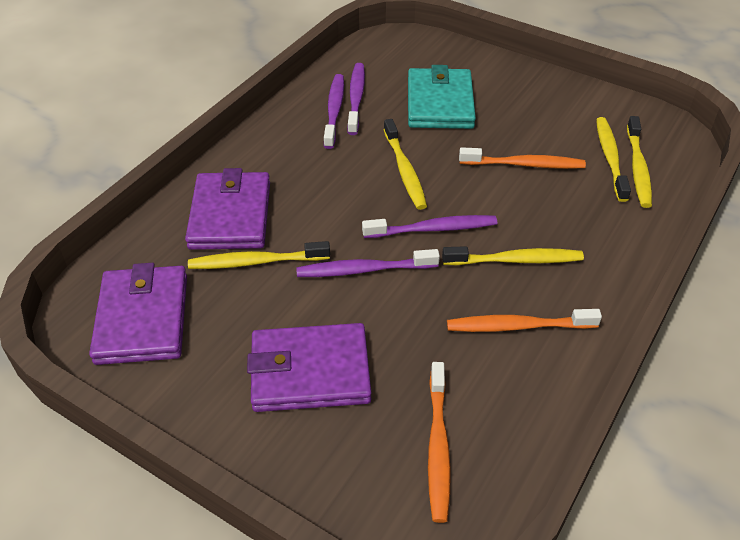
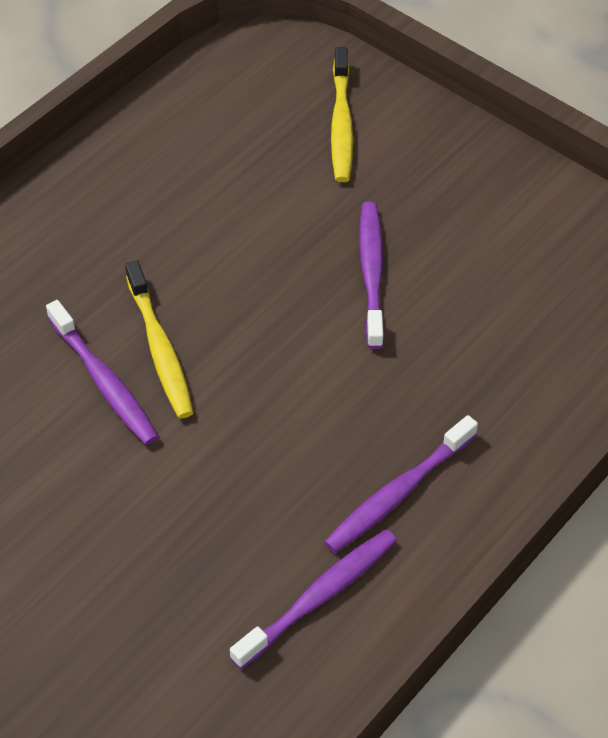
orange toothbrush: 3 -> 0
purple wallet: 3 -> 0
turquoise wallet: 1 -> 0
yellow toothbrush: 5 -> 2

